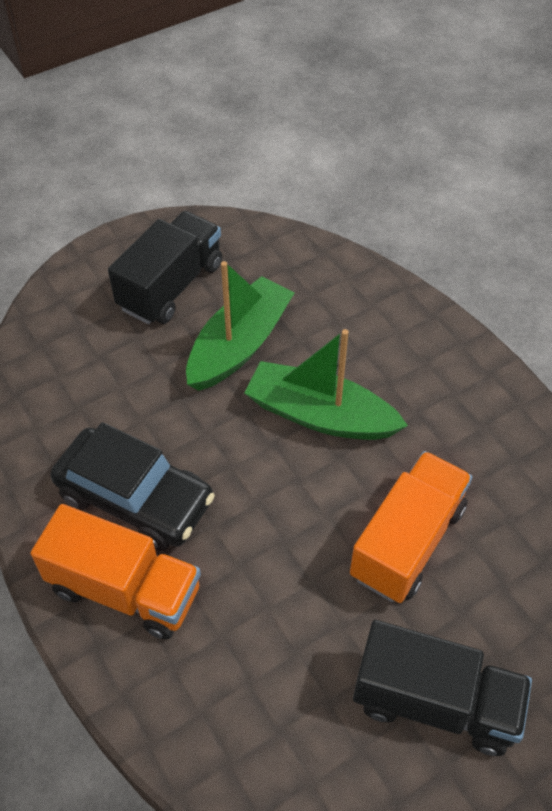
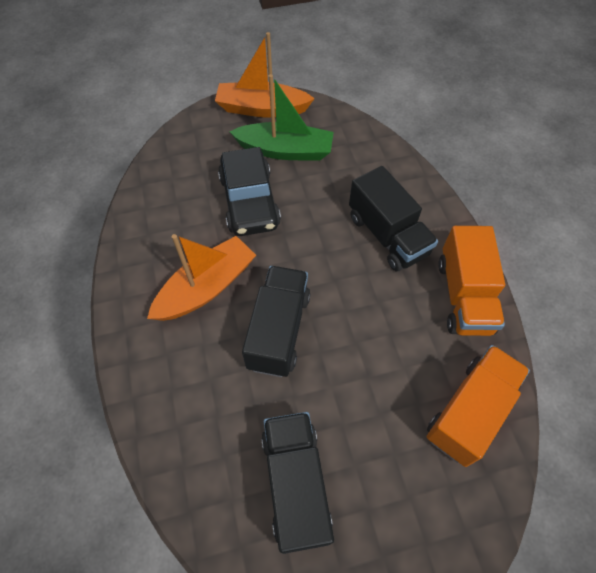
black truck: 2 -> 3
green boat: 2 -> 1
orange boat: 0 -> 2

